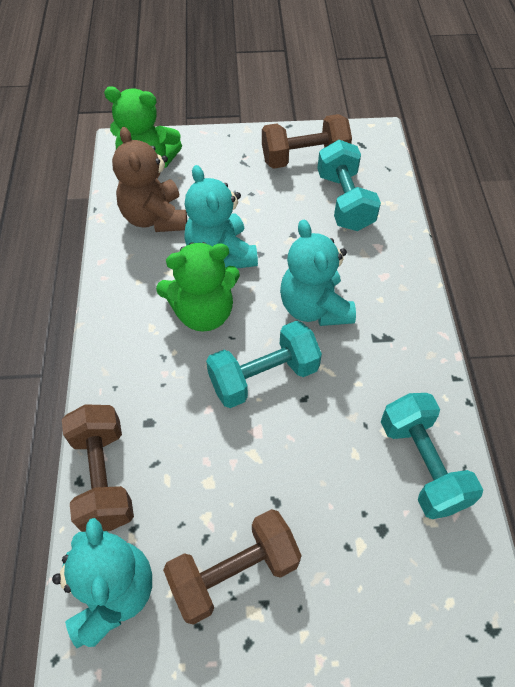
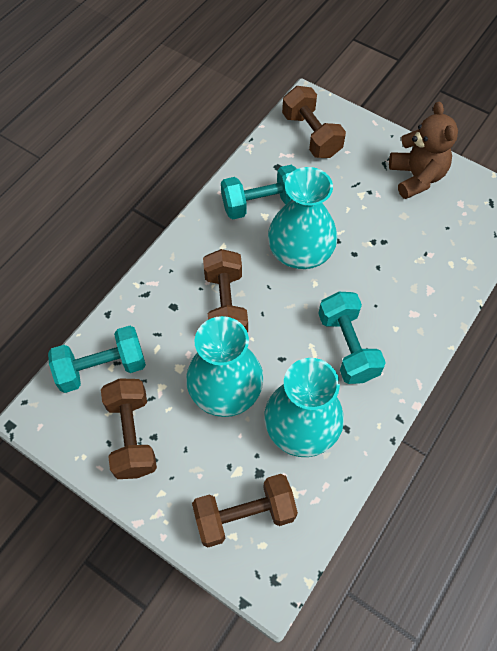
brown dumbbell: 3 -> 4
green teddy bear: 2 -> 0
turquoise teddy bear: 3 -> 0
turquoise vase: 0 -> 3

